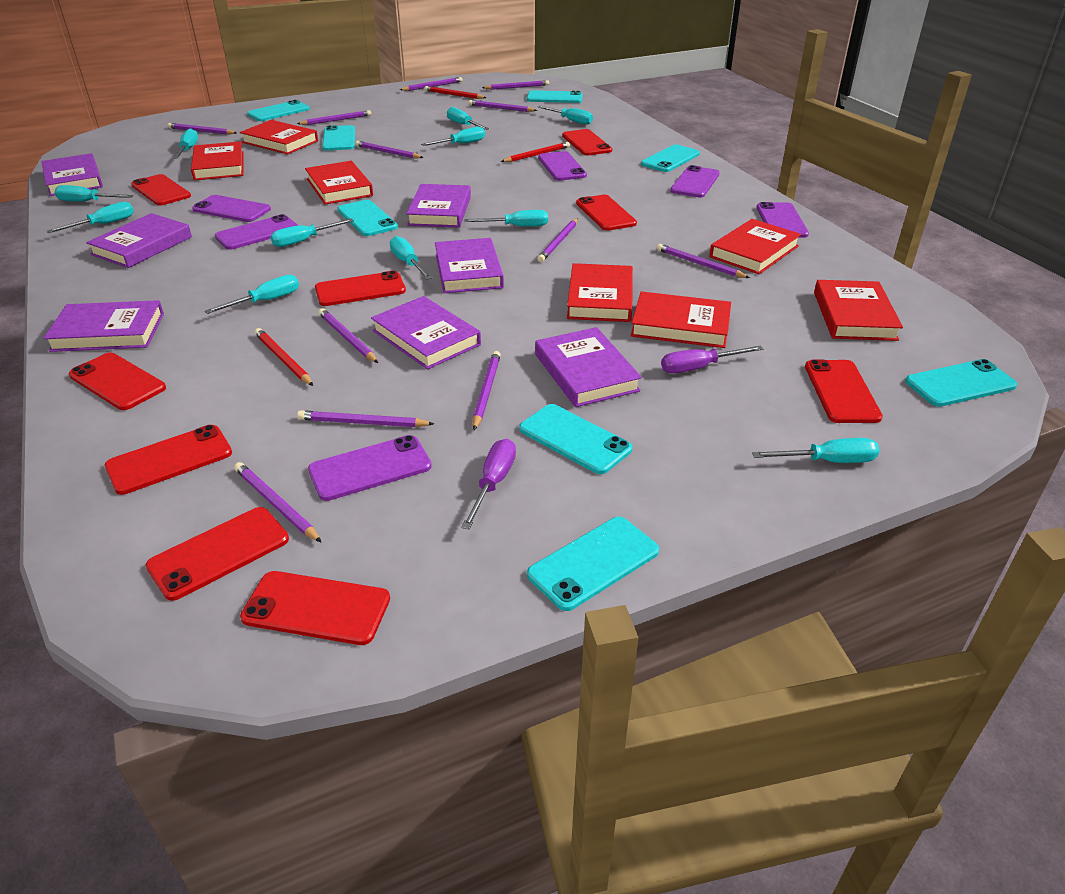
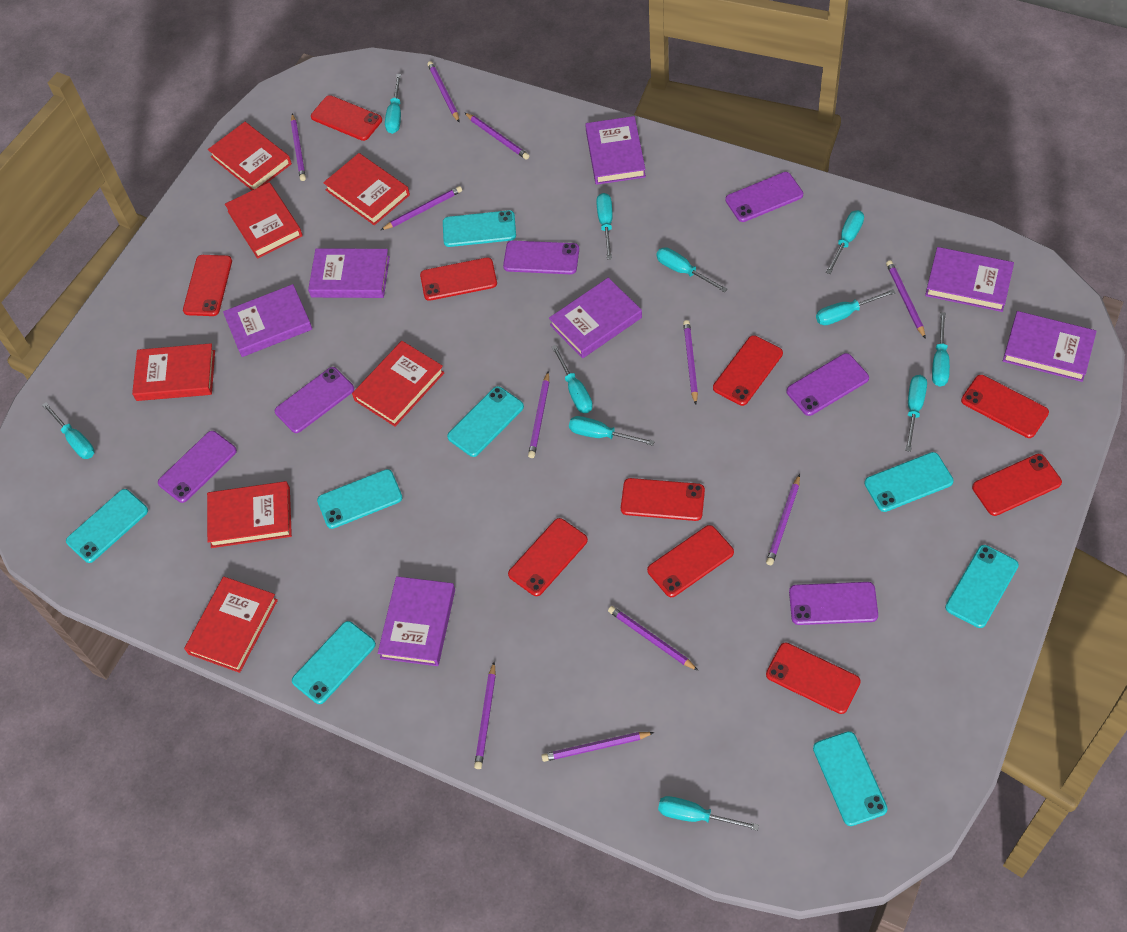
purple pencil: 12 -> 11
purple screwdriver: 2 -> 0
red pencil: 3 -> 0
red phone: 9 -> 10

